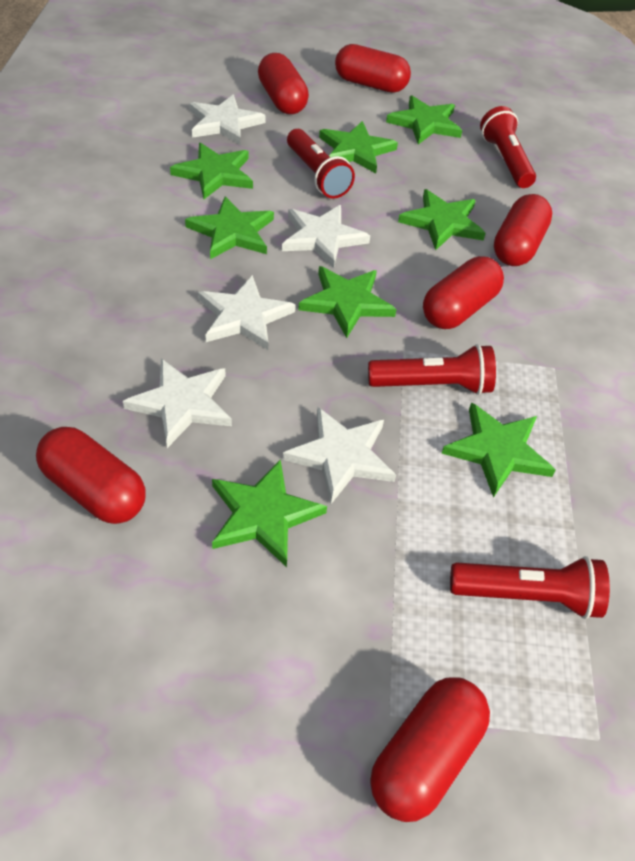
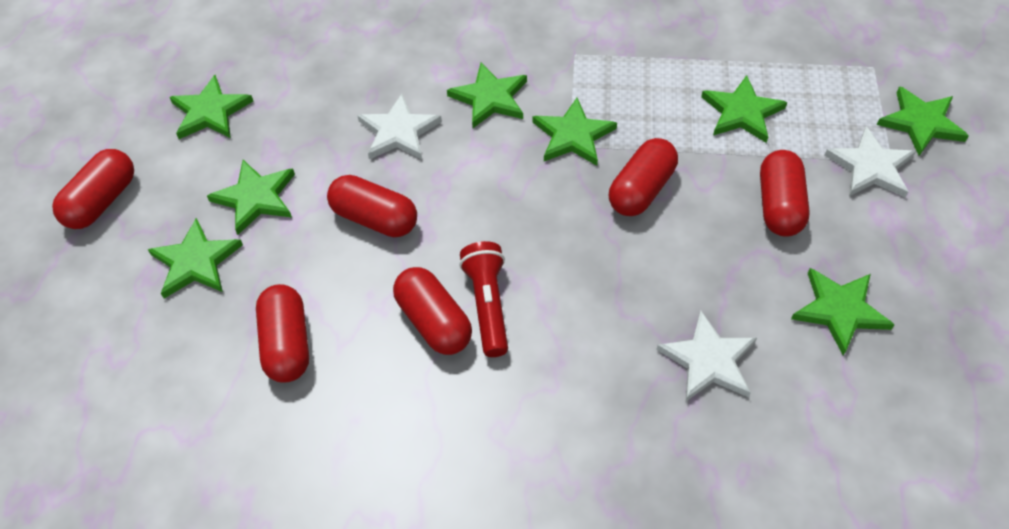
red flashlight: 4 -> 1
white star: 5 -> 3

